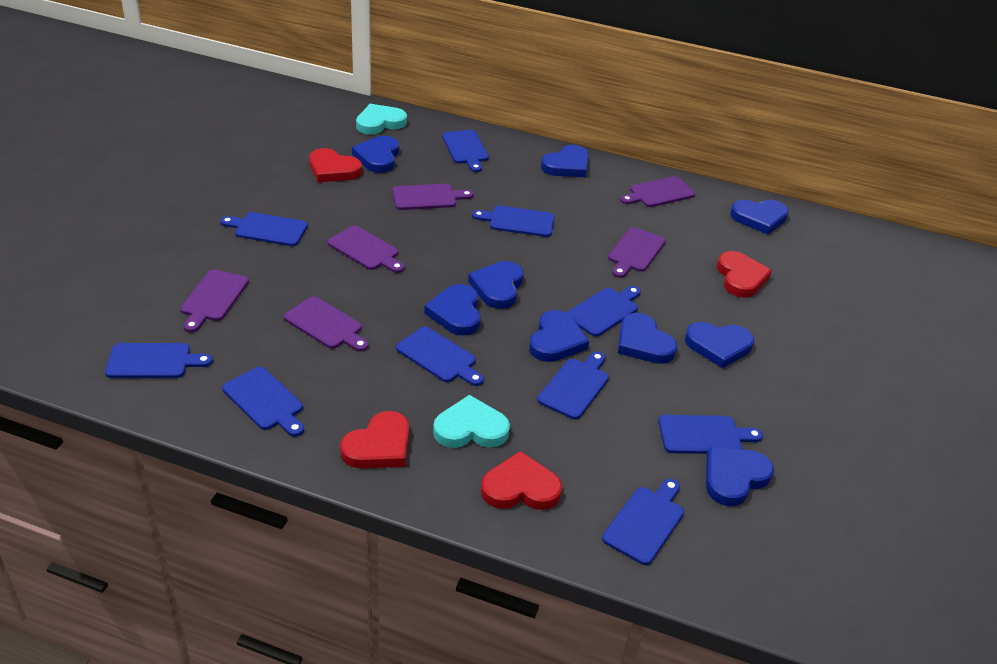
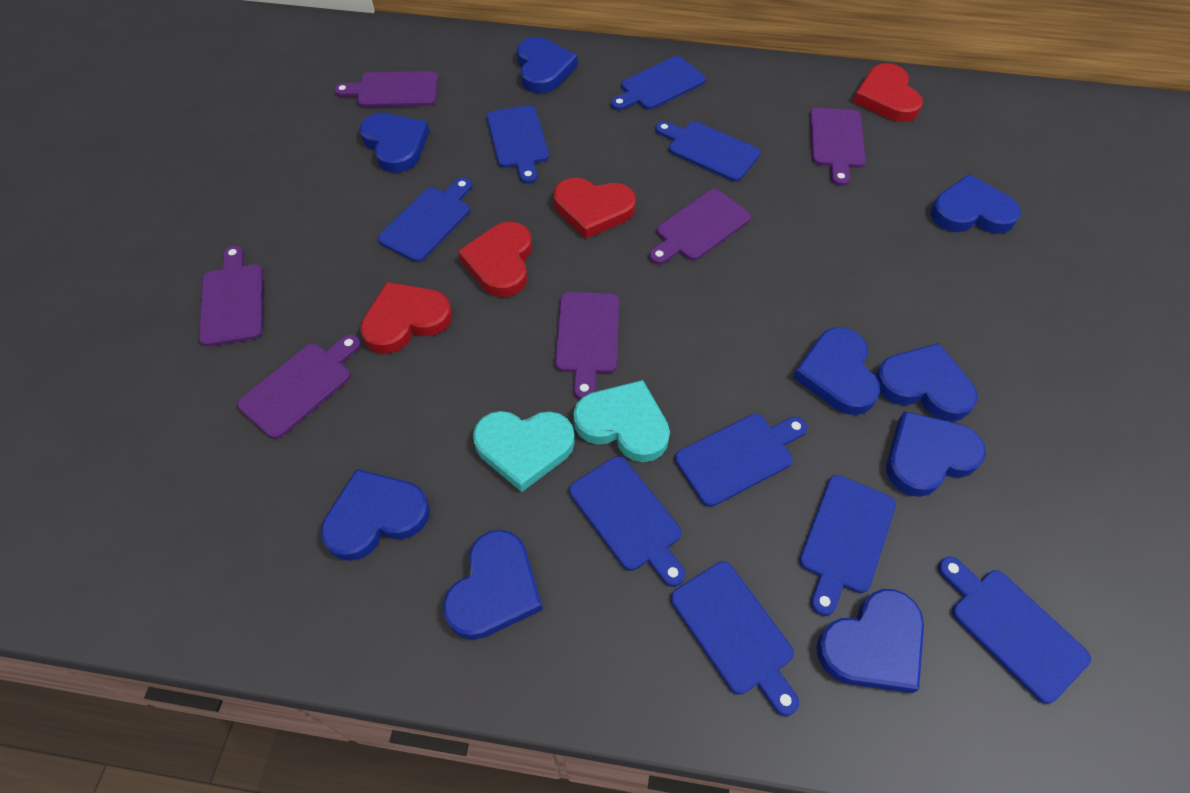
blue cutting board: 10 -> 9

